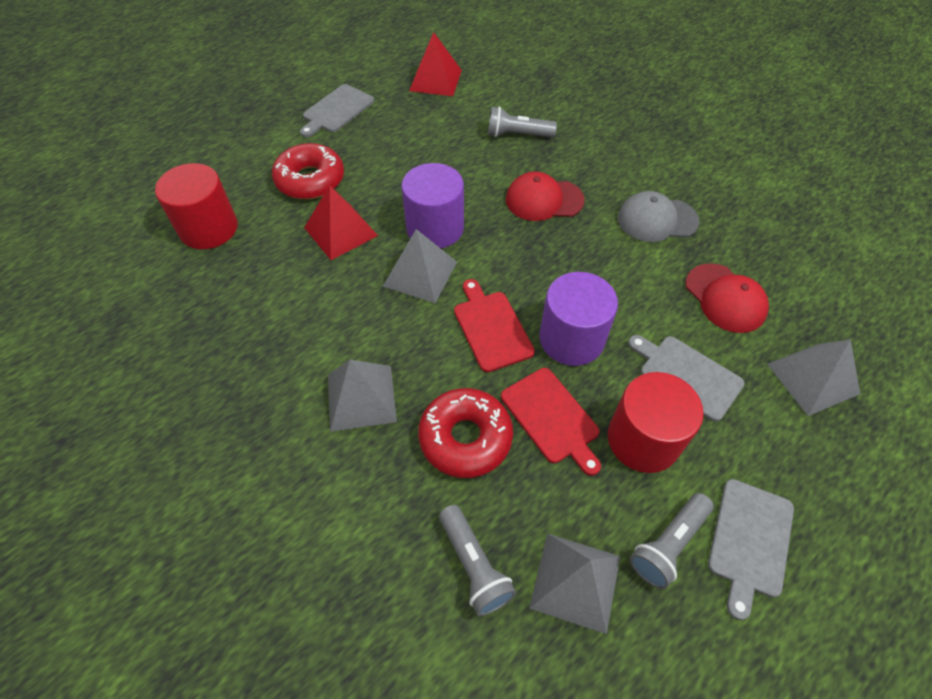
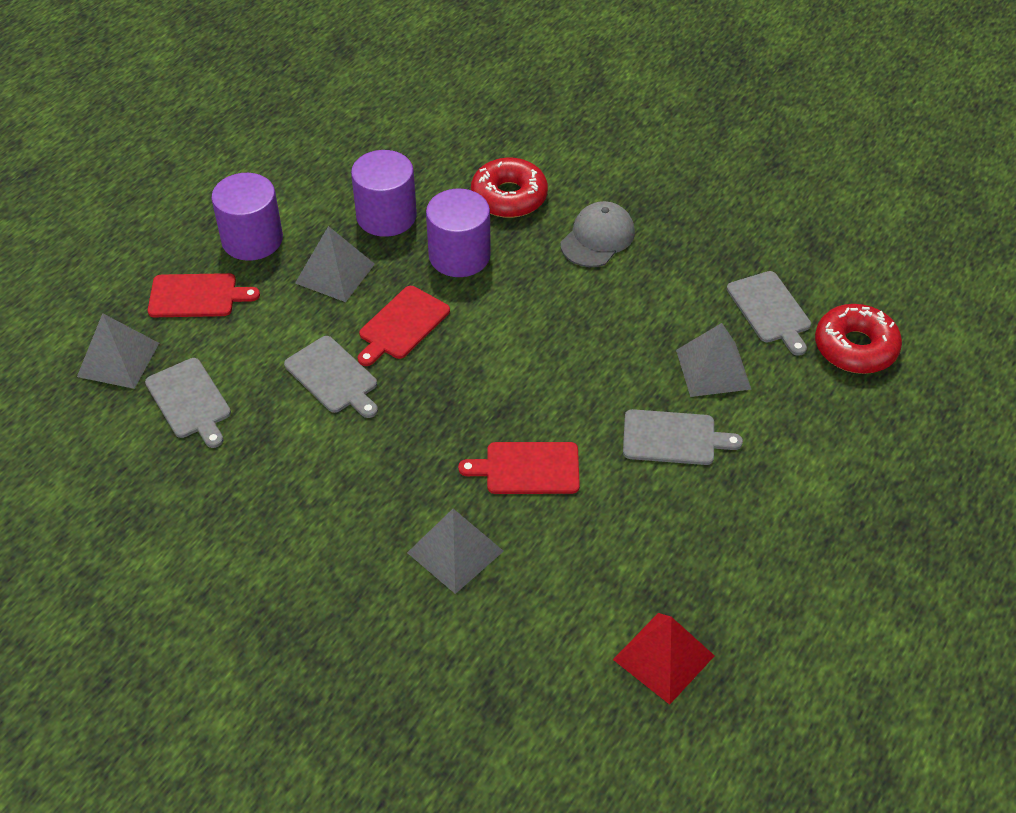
grey cutting board: 3 -> 4
grey flashlight: 3 -> 0
purple cylinder: 2 -> 3
red cap: 2 -> 0
red cutting board: 2 -> 3
red cylinder: 2 -> 0
red pyramid: 2 -> 1

